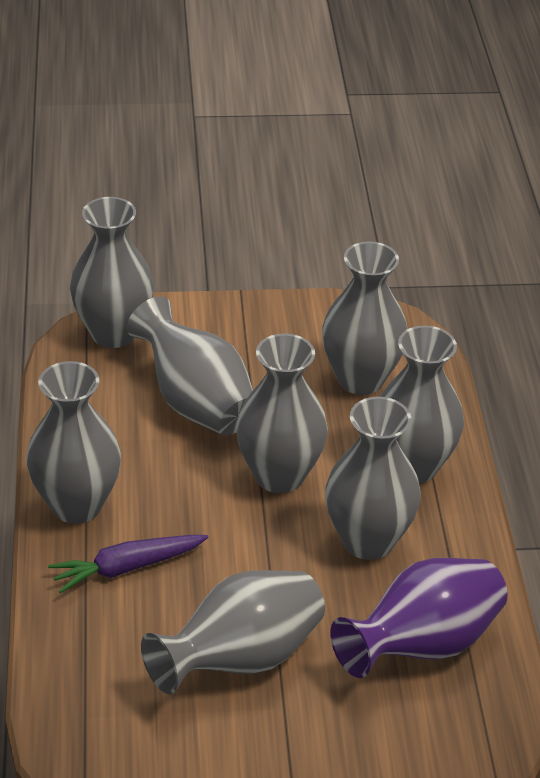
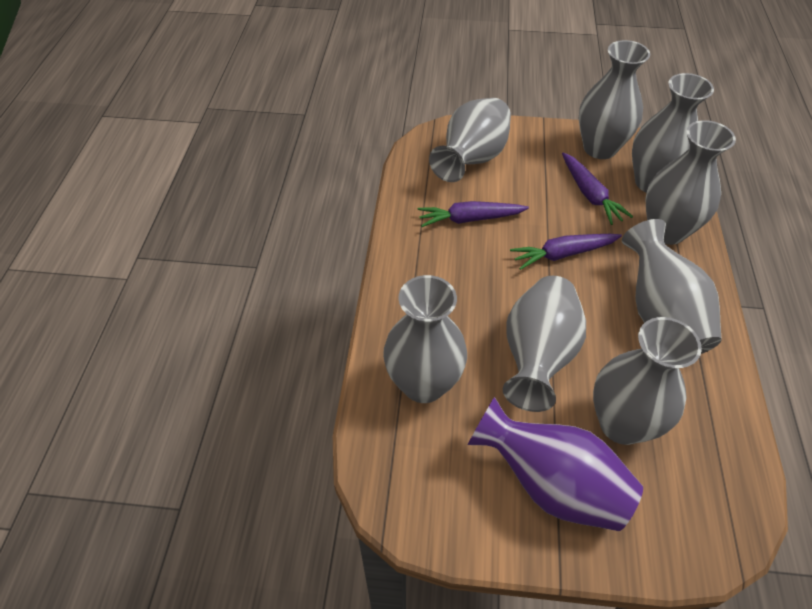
purple carrot: 1 -> 3

